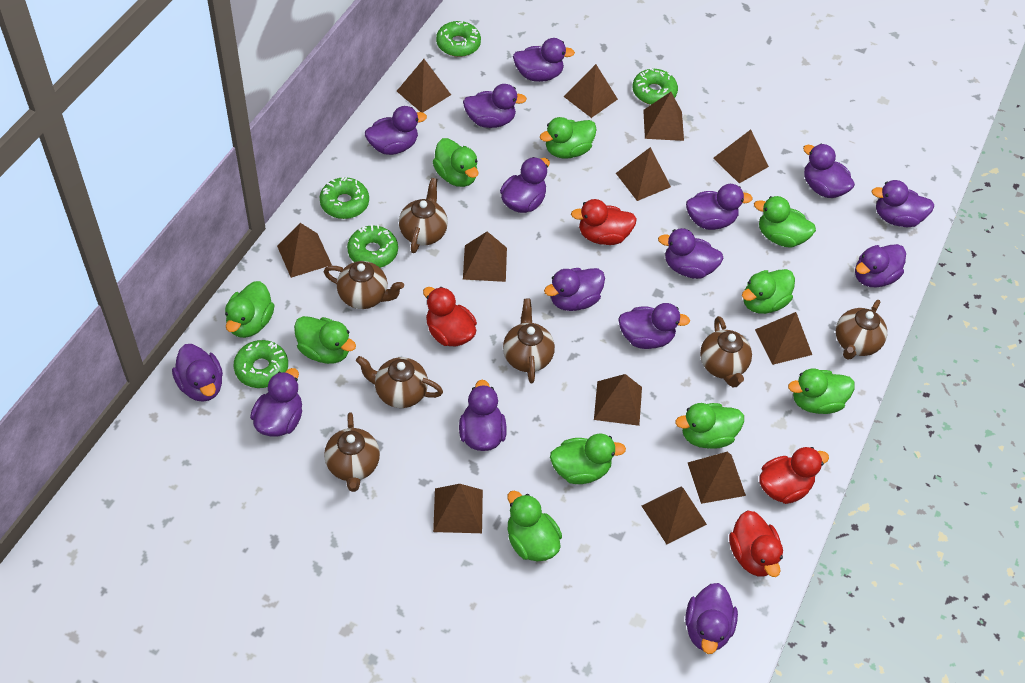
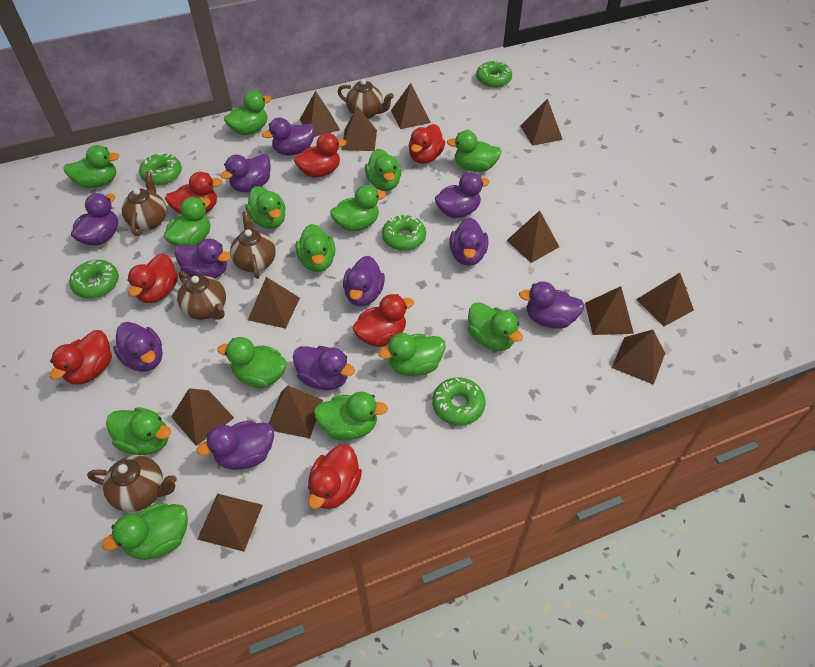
brown teapot: 7 -> 5
green duck: 10 -> 14
purple duck: 15 -> 11
red duck: 4 -> 7

